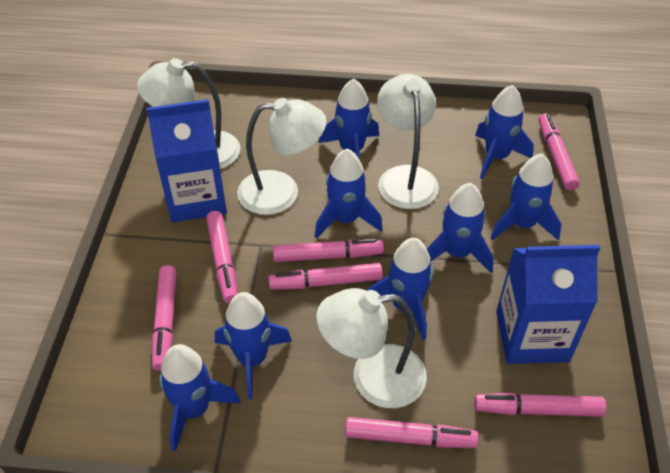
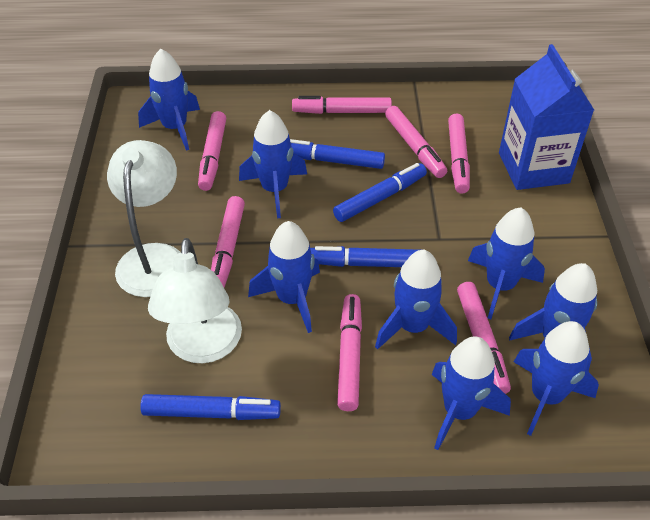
blue carton: 2 -> 1
blue marker: 0 -> 4
white lamp: 4 -> 2

